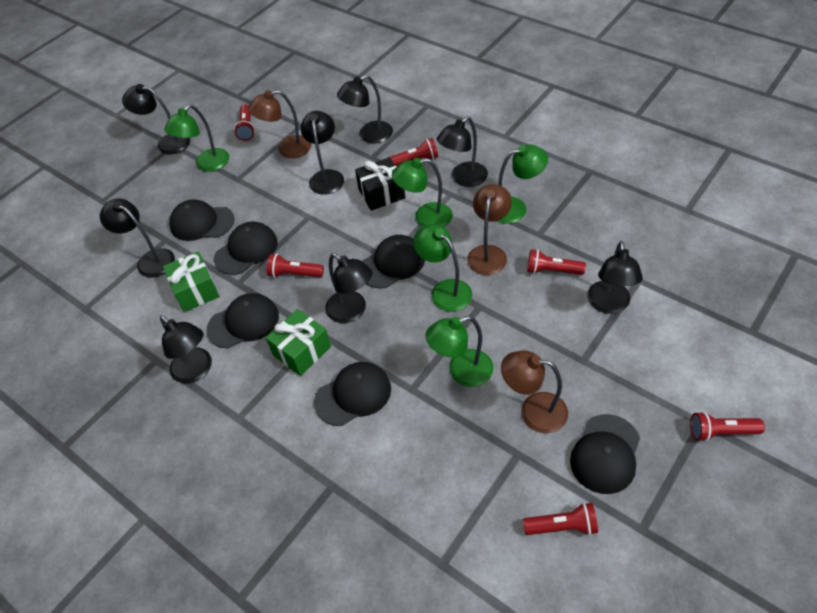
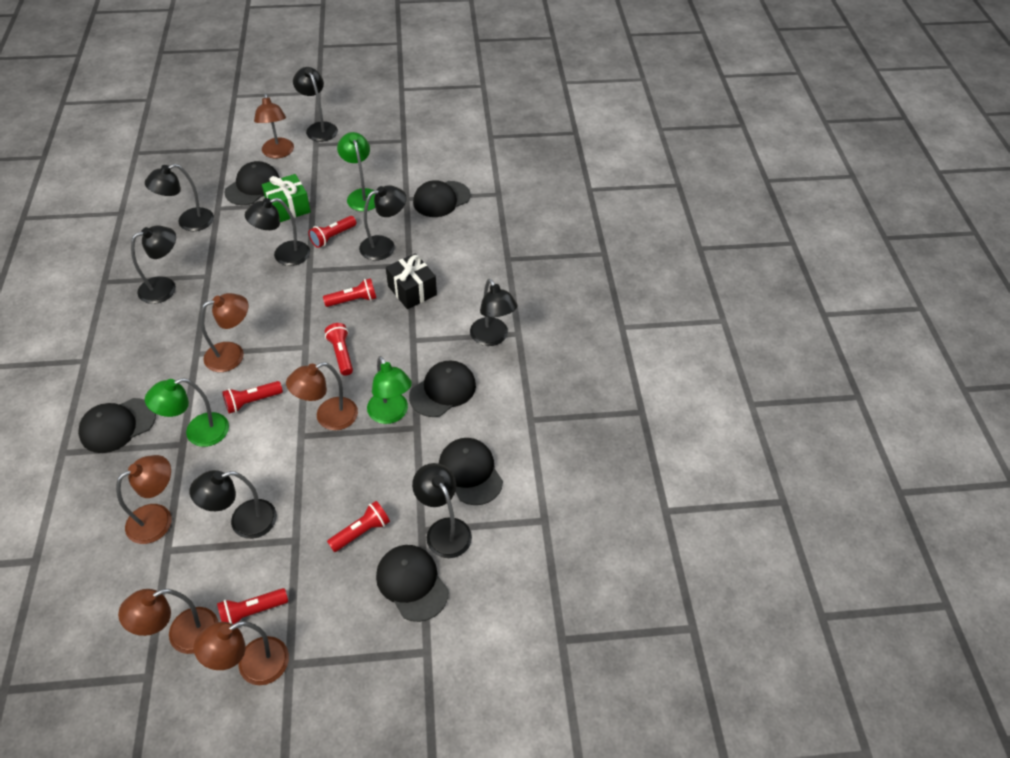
brown lamp: 3 -> 6
green gift: 2 -> 1
green lamp: 5 -> 3

